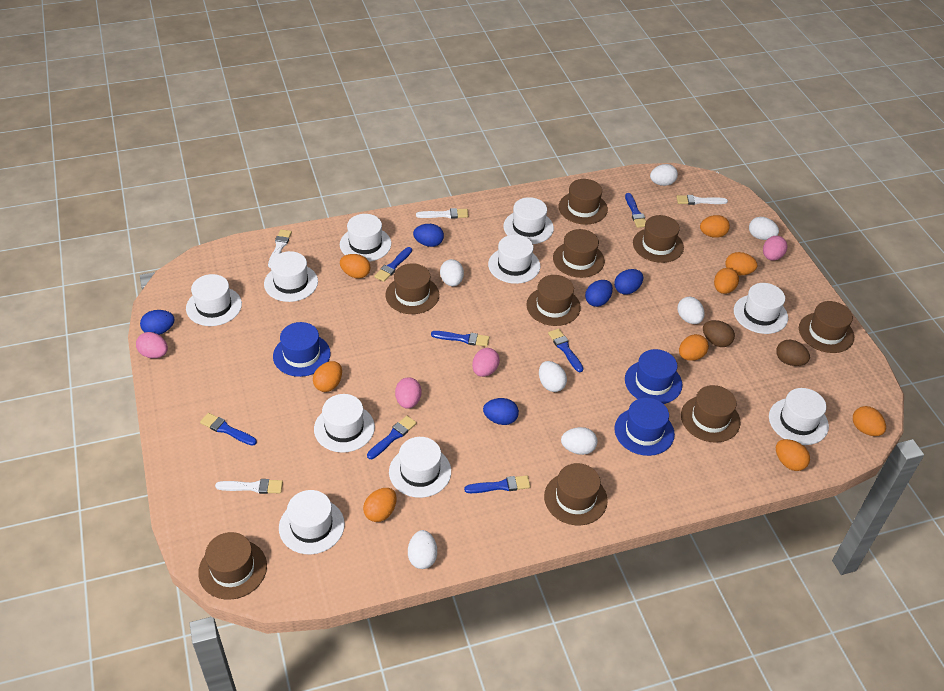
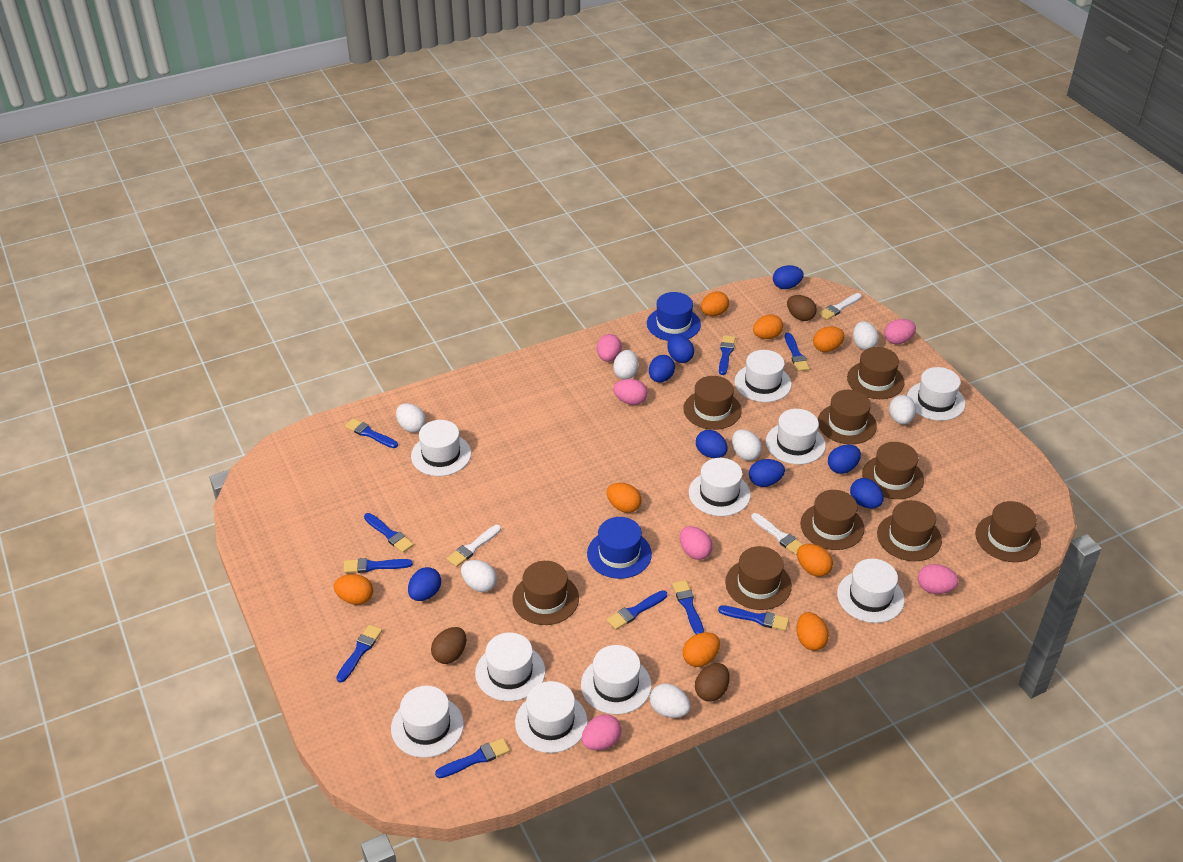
blue brush: 7 -> 10
blue egg: 5 -> 8
blue hat: 3 -> 2
brown egg: 2 -> 3
orange egg: 9 -> 8
pink egg: 4 -> 6
white brush: 4 -> 3

